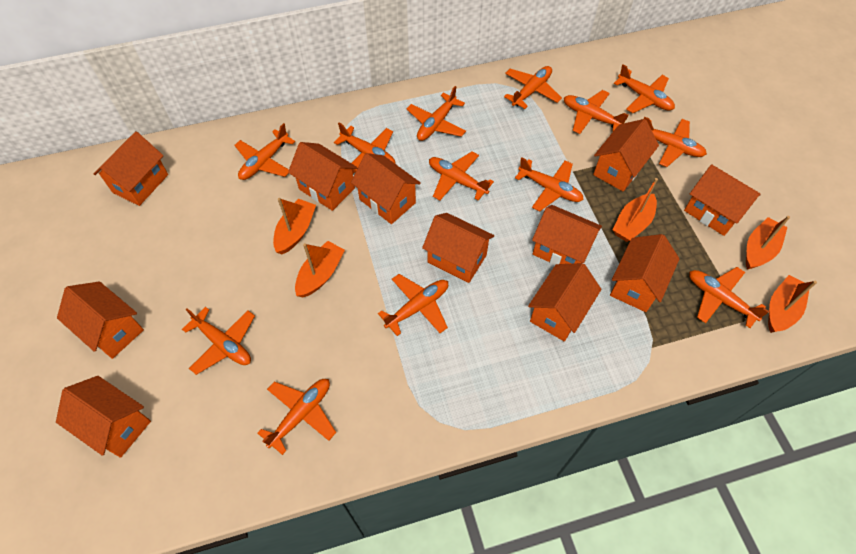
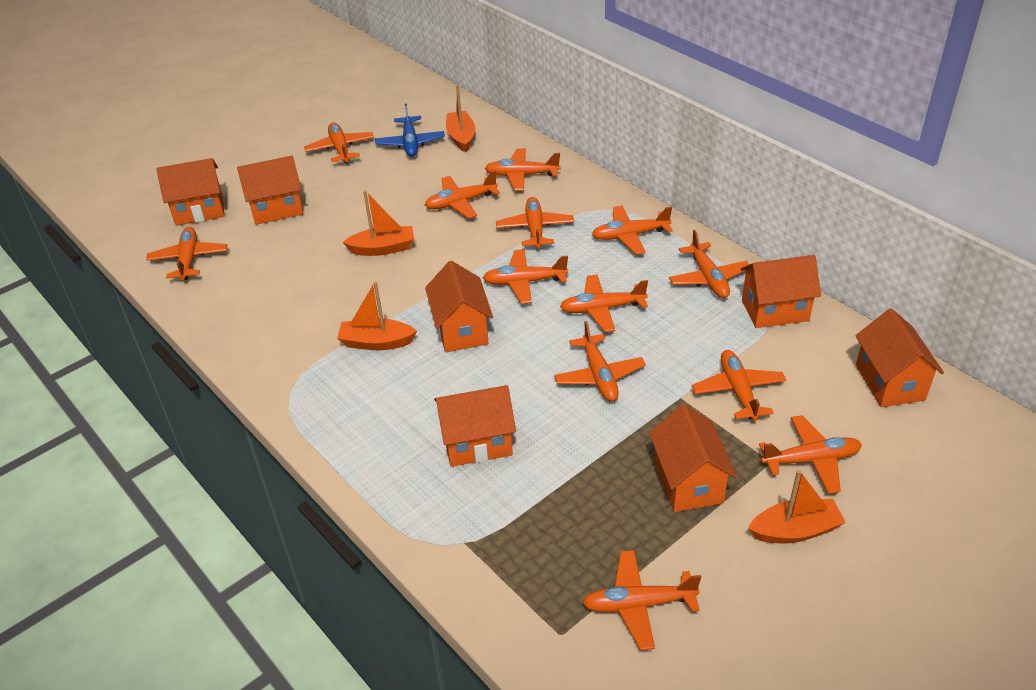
blue plane: 0 -> 1
orange boat: 5 -> 4
orange house: 11 -> 7

